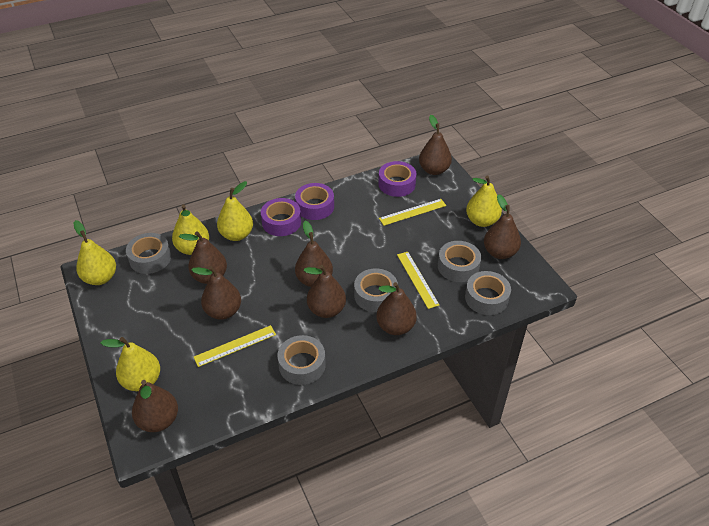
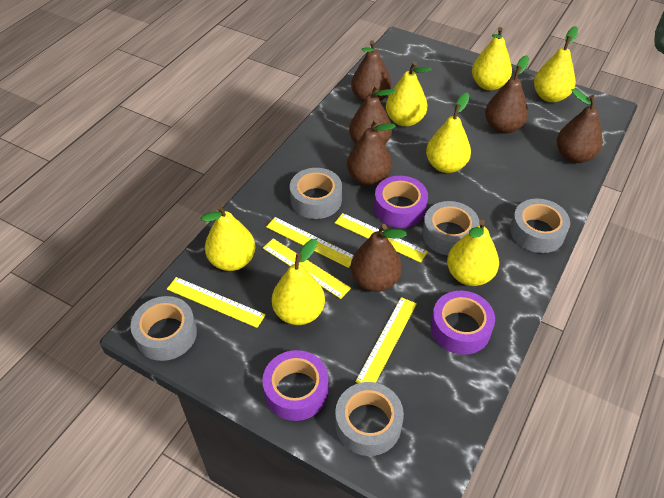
brown pear: 8 -> 6
yellow pear: 5 -> 7
yellow ruler: 3 -> 5

